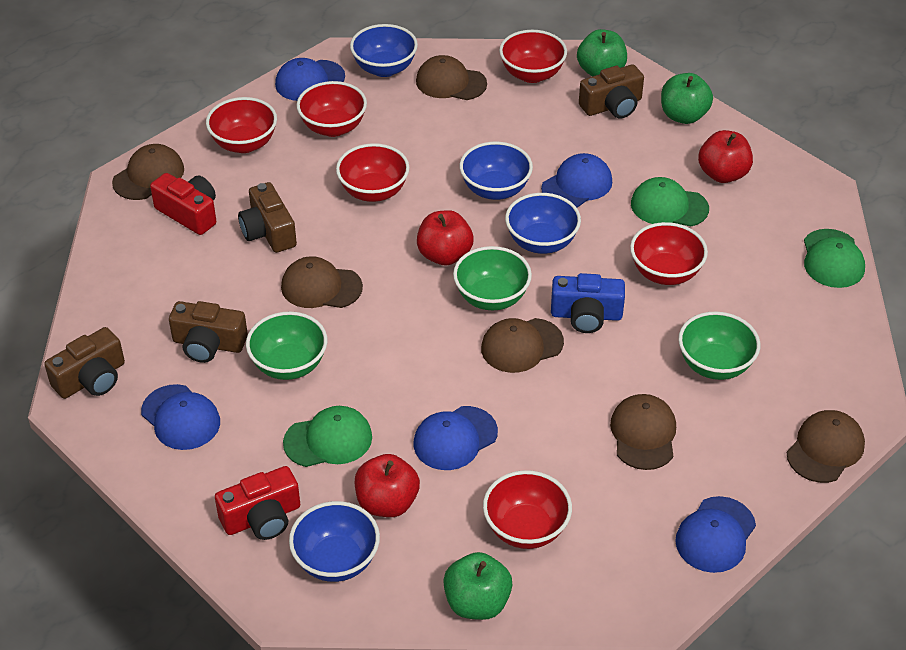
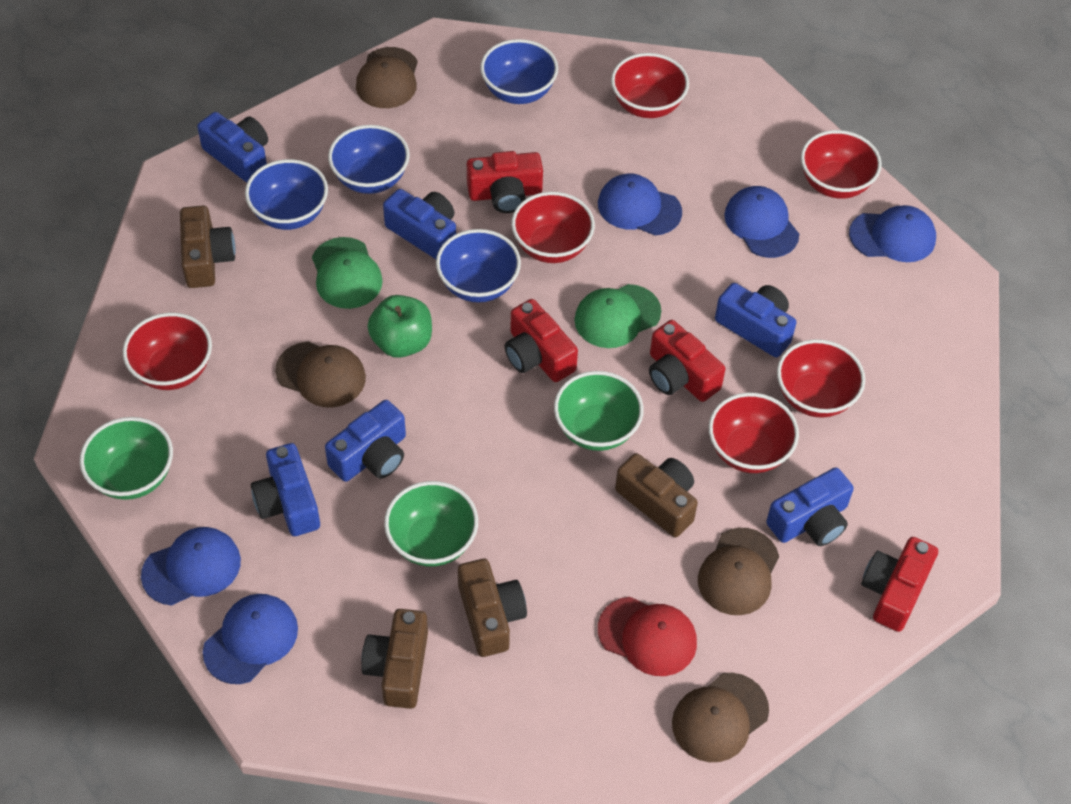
blue camera: 1 -> 6
brown cap: 6 -> 4
green apple: 3 -> 1
green cap: 3 -> 2
red apple: 3 -> 0
red camera: 2 -> 4
red cap: 0 -> 1

